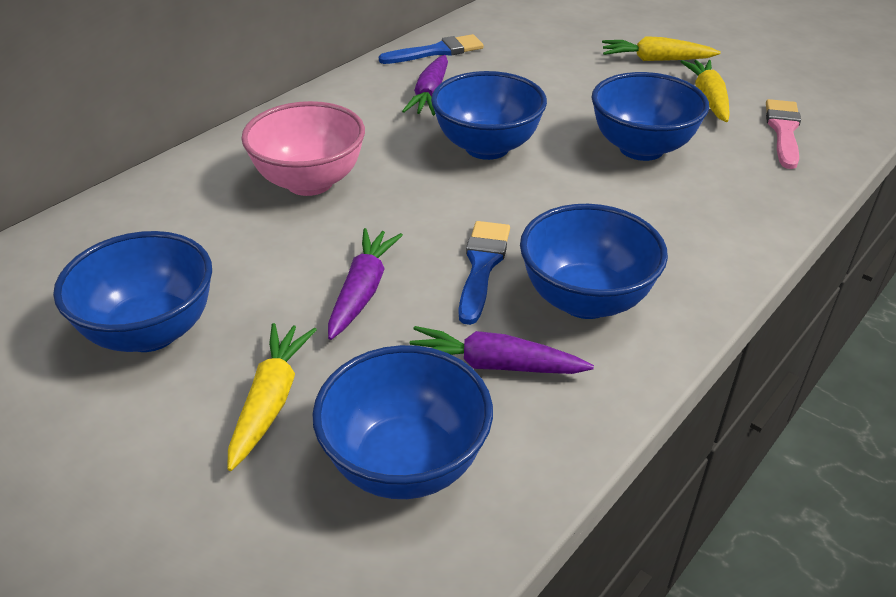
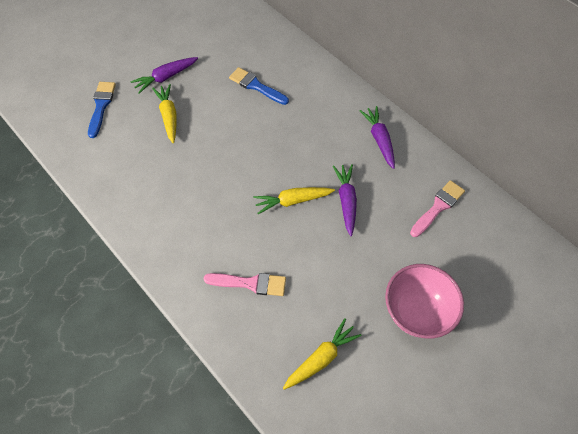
blue bowl: 5 -> 0
pink brush: 1 -> 2

